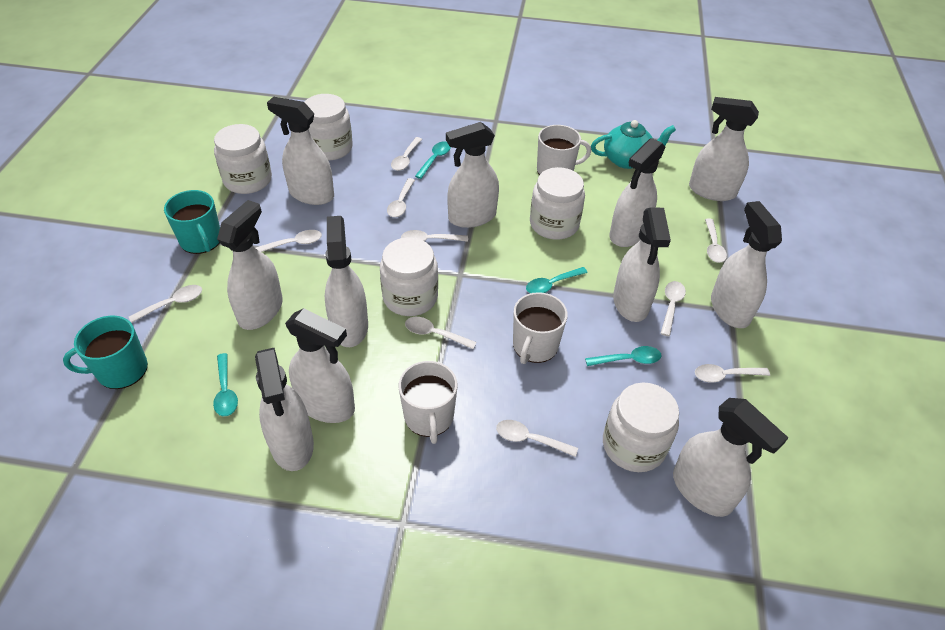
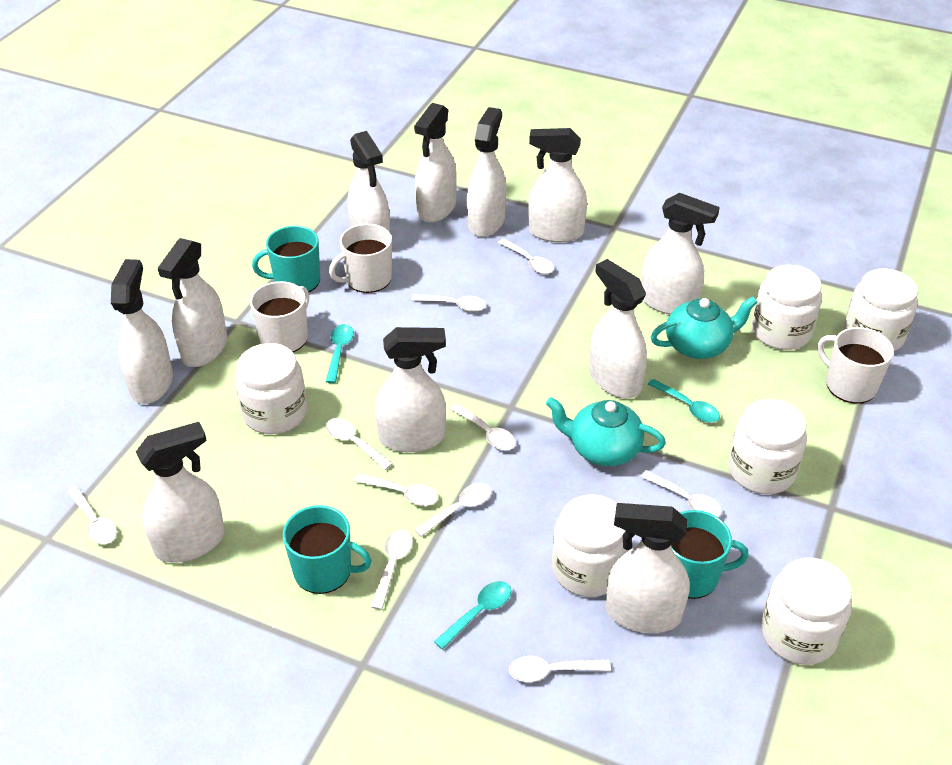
turquoise mug: 2 -> 3
turquoise spoon: 4 -> 3
turquoise teapot: 1 -> 2
white jar: 5 -> 6

